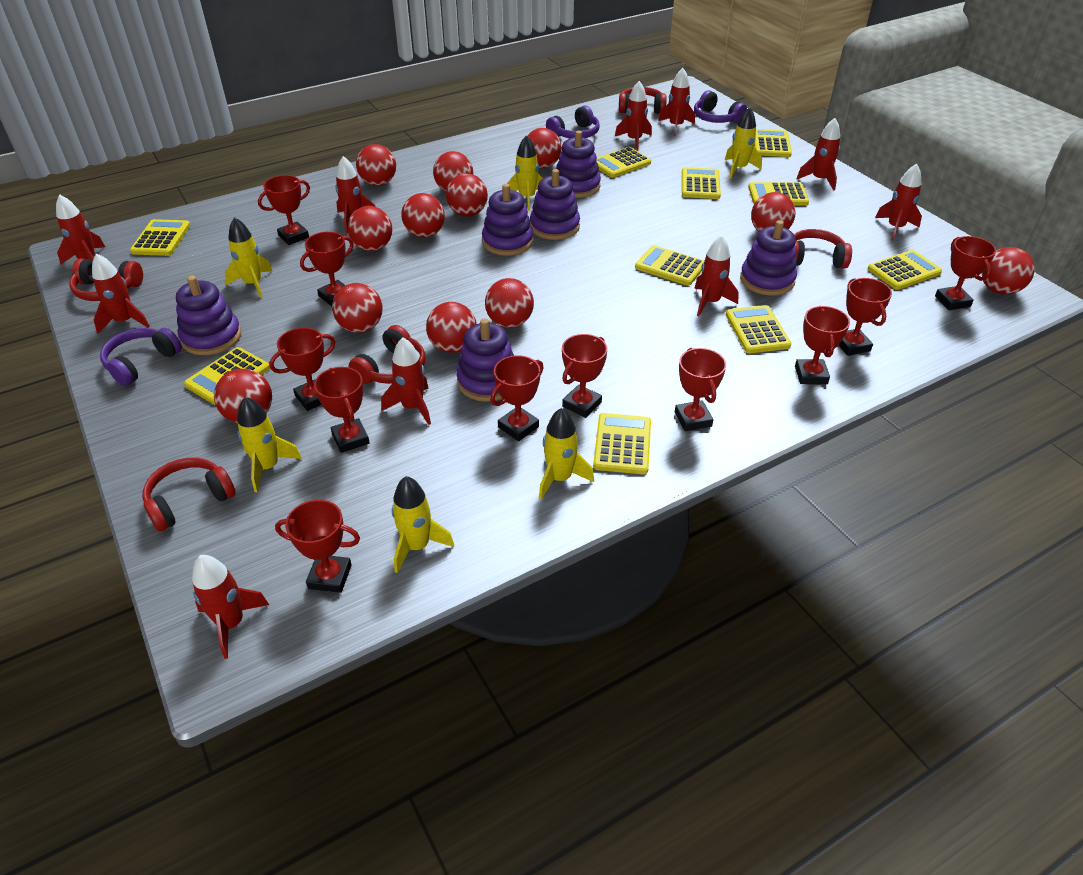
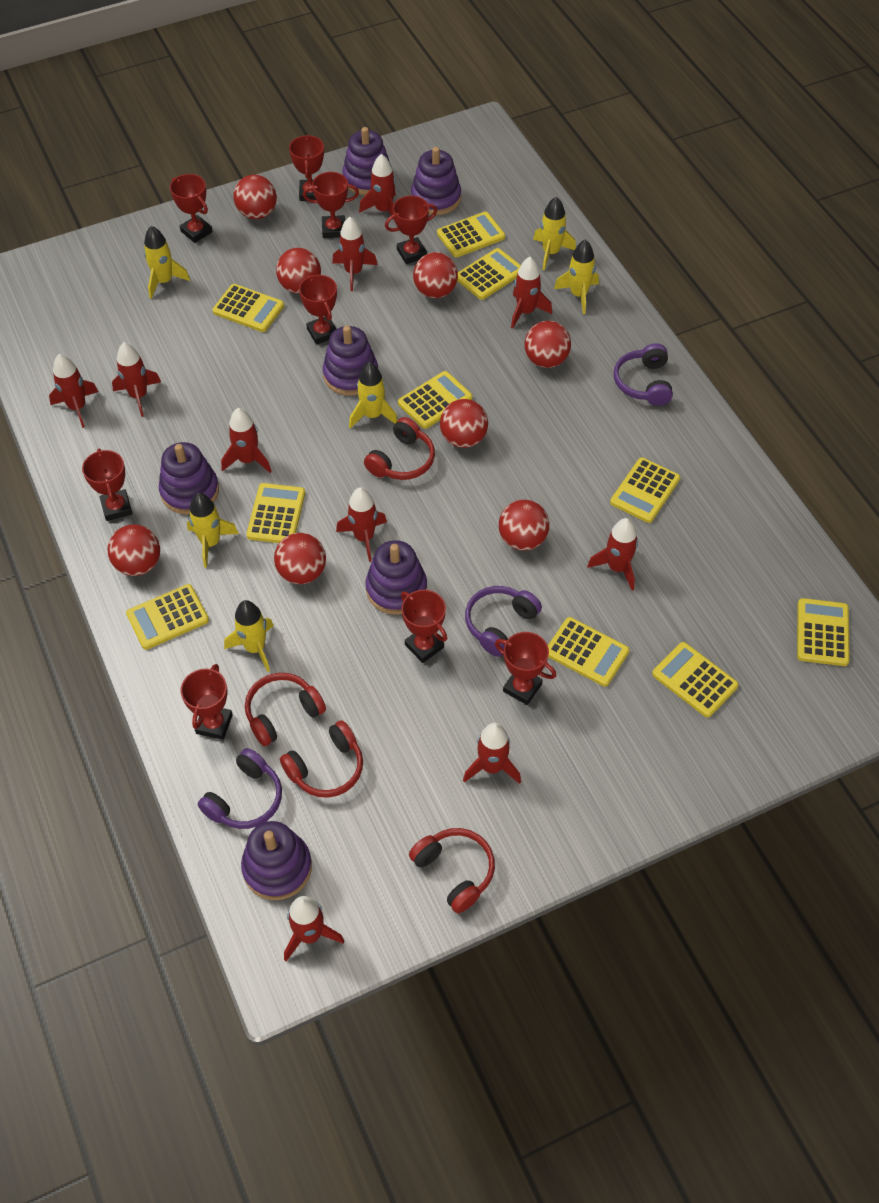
red ball: 12 -> 8
red headphones: 5 -> 4
red trophy: 11 -> 9

